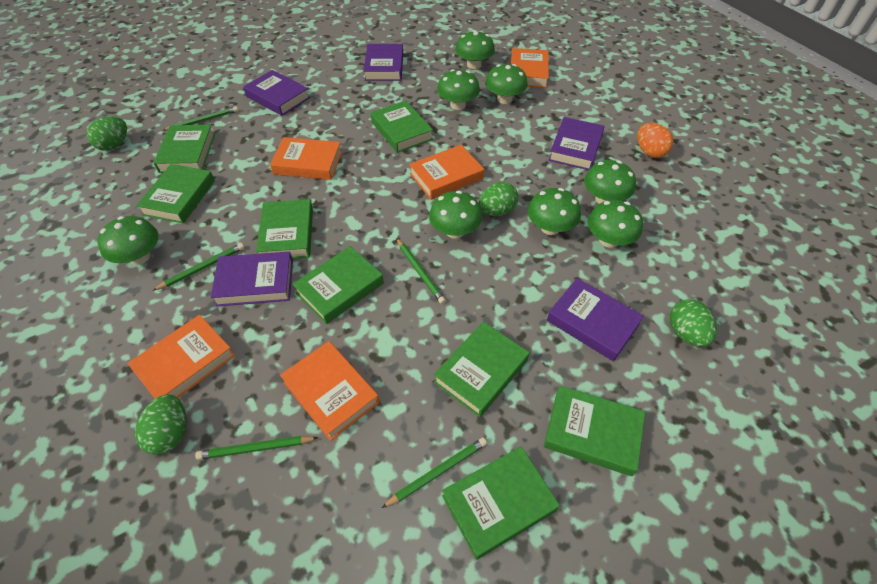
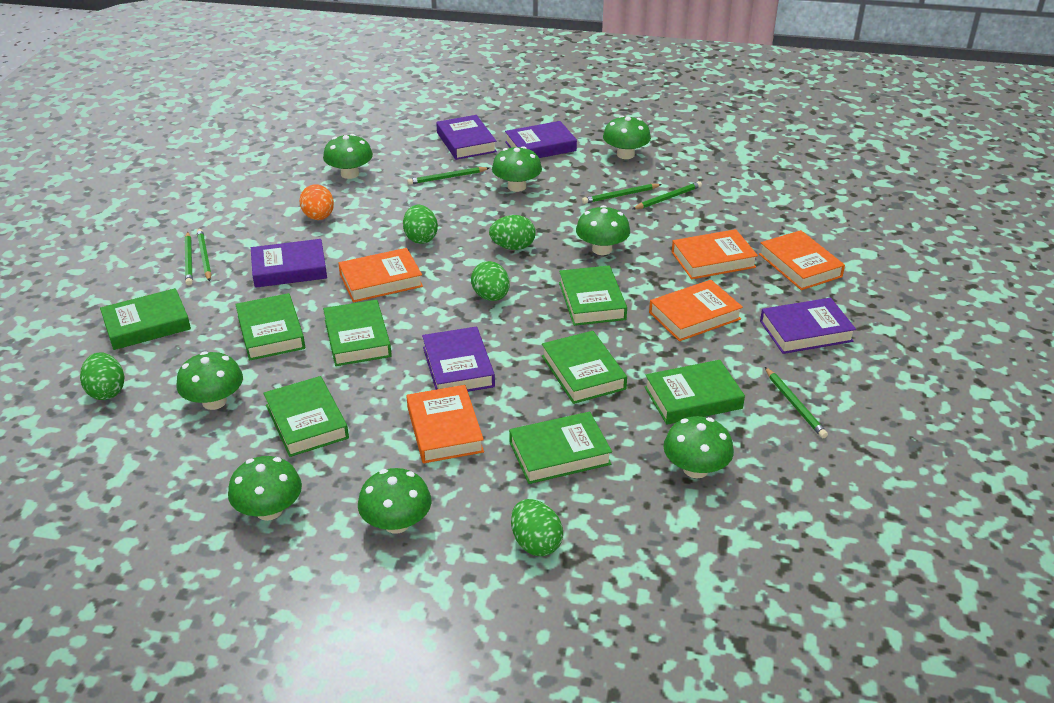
green egg: 4 -> 5
green pencil: 5 -> 6

